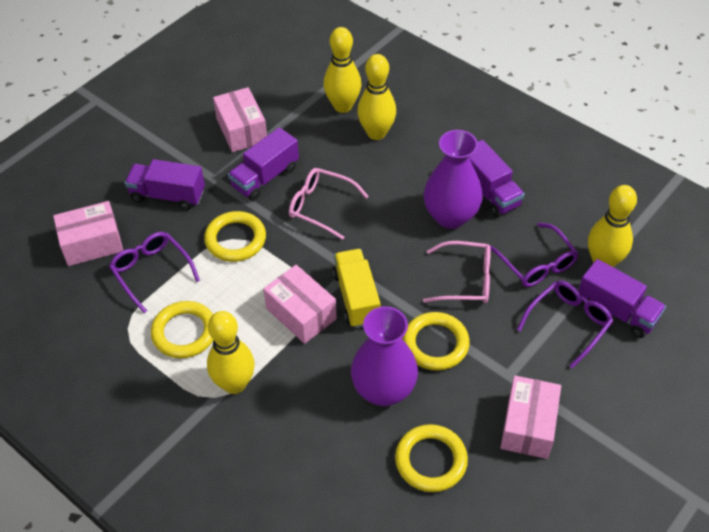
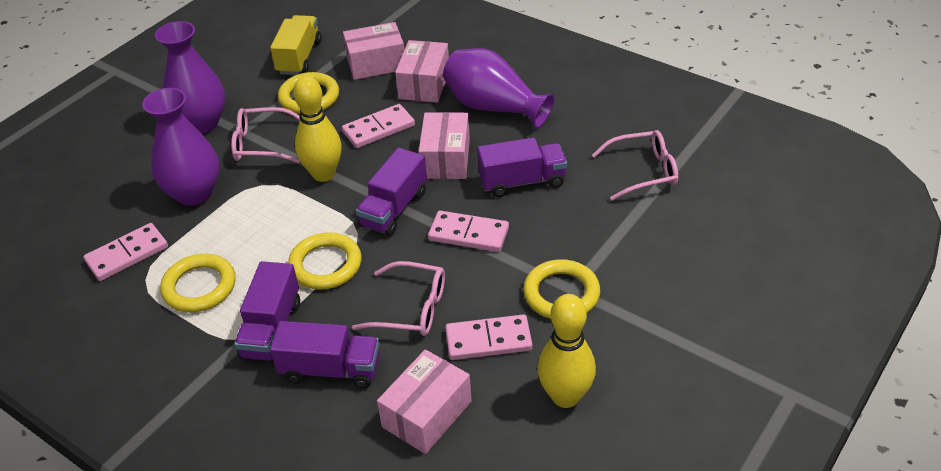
pink domino: 0 -> 4
pink glasses: 2 -> 3
purple glasses: 3 -> 0
purple vase: 2 -> 3
yellow bowling pin: 4 -> 2

